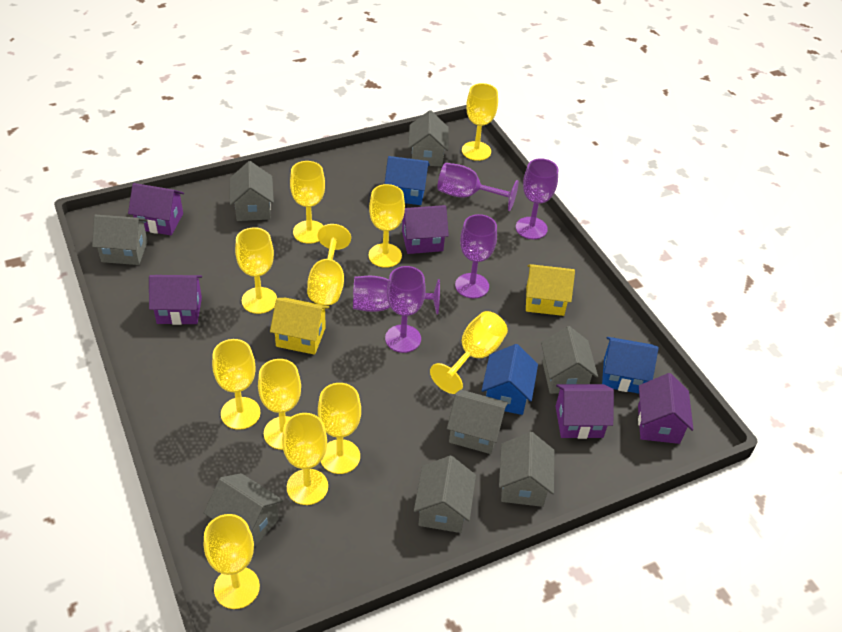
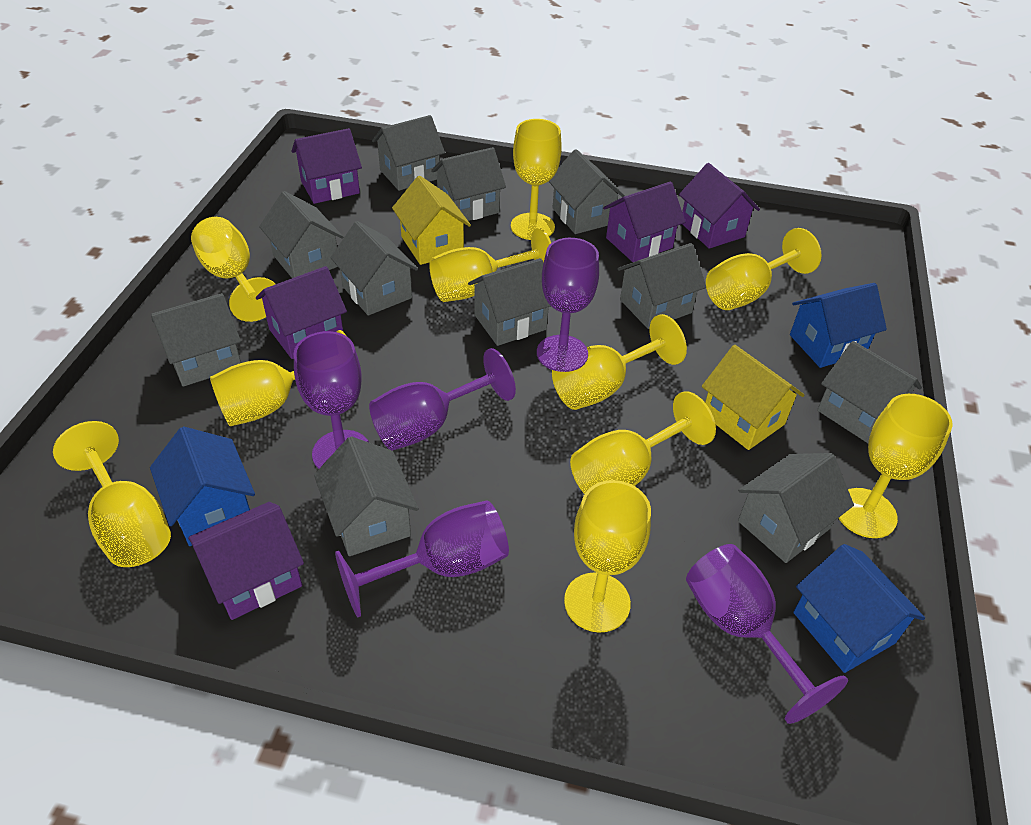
grey house: 8 -> 11
yellow goblet: 11 -> 10

